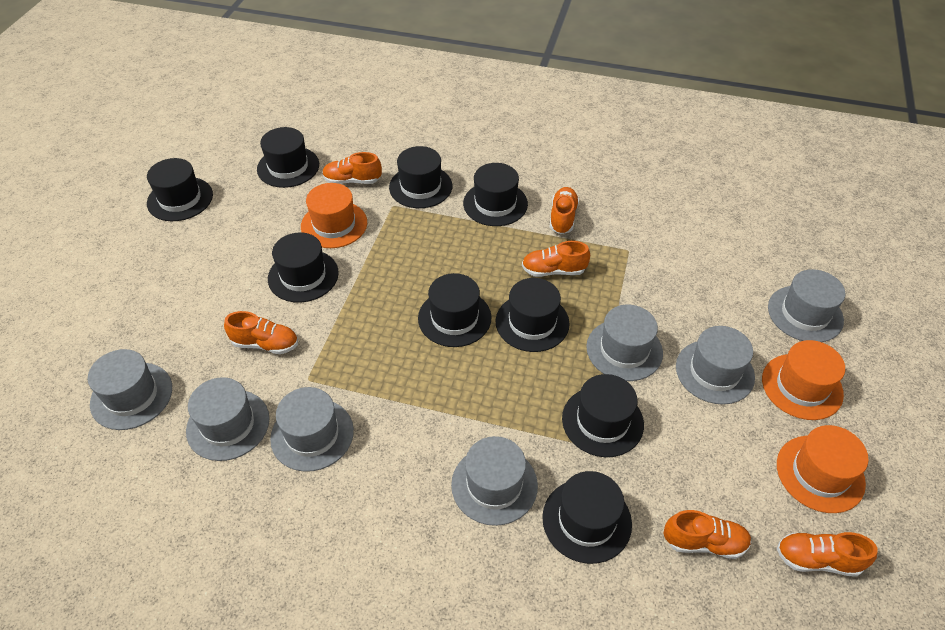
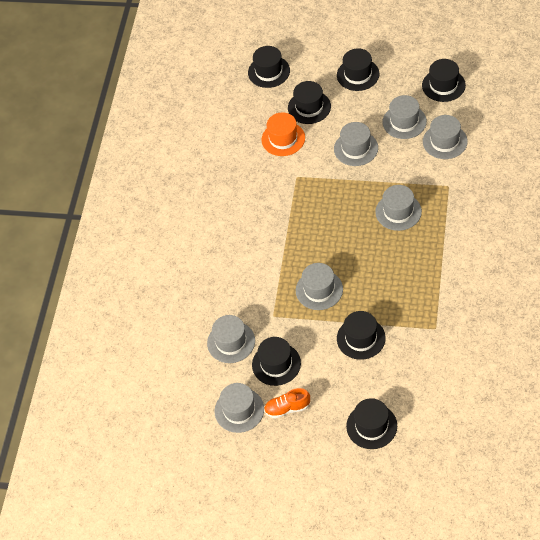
black hat: 9 -> 7
orange hat: 3 -> 1
orange shoe: 6 -> 1

